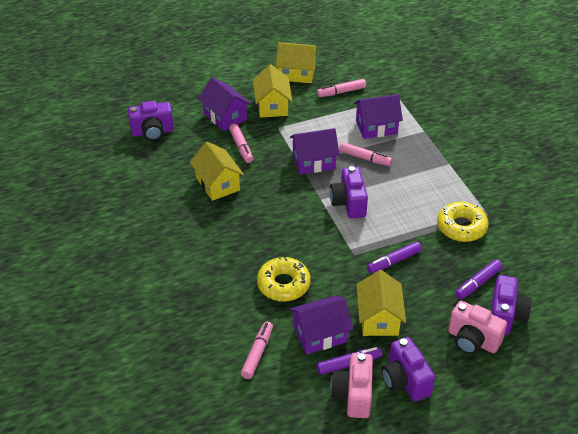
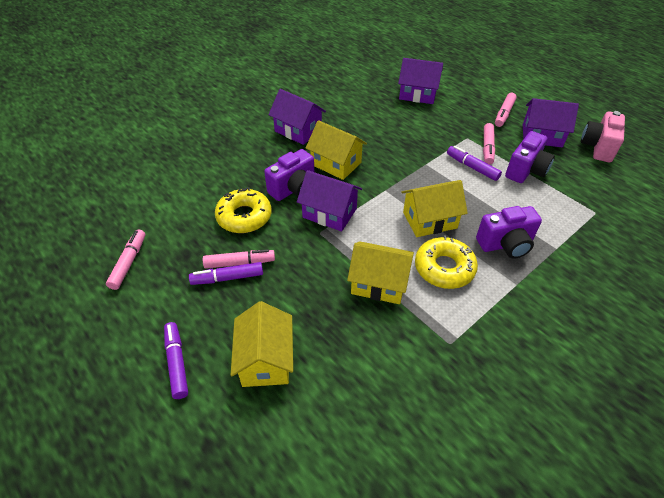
pink camera: 2 -> 1
purple camera: 4 -> 3

